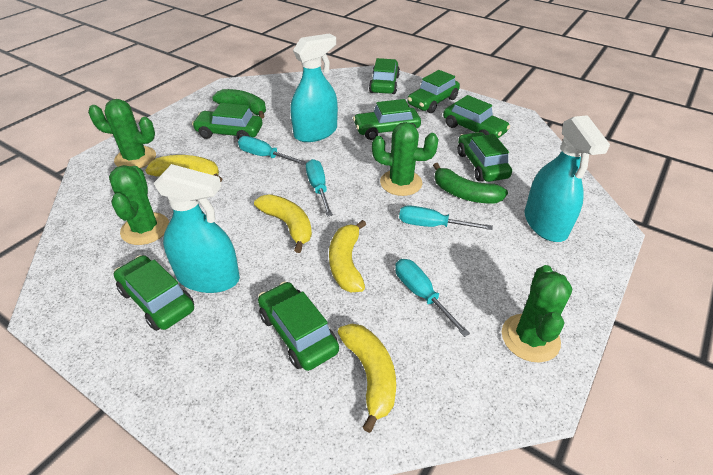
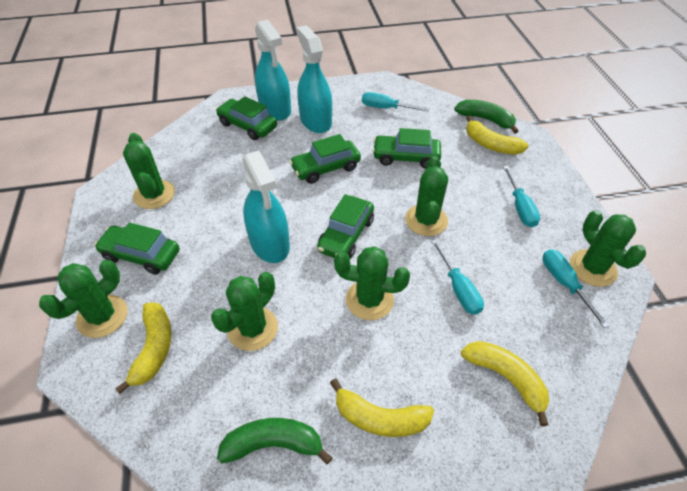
green cactus: 4 -> 6
green car: 8 -> 5

